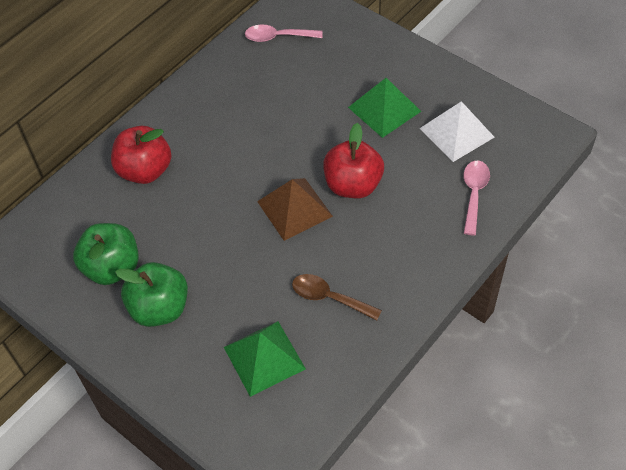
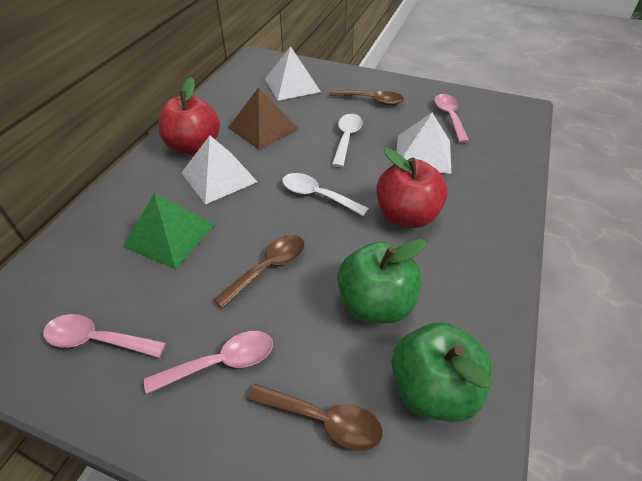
brown spoon: 1 -> 3
green pyramid: 2 -> 1
pink spoon: 2 -> 3
white pyramid: 1 -> 3
white spoon: 0 -> 2

